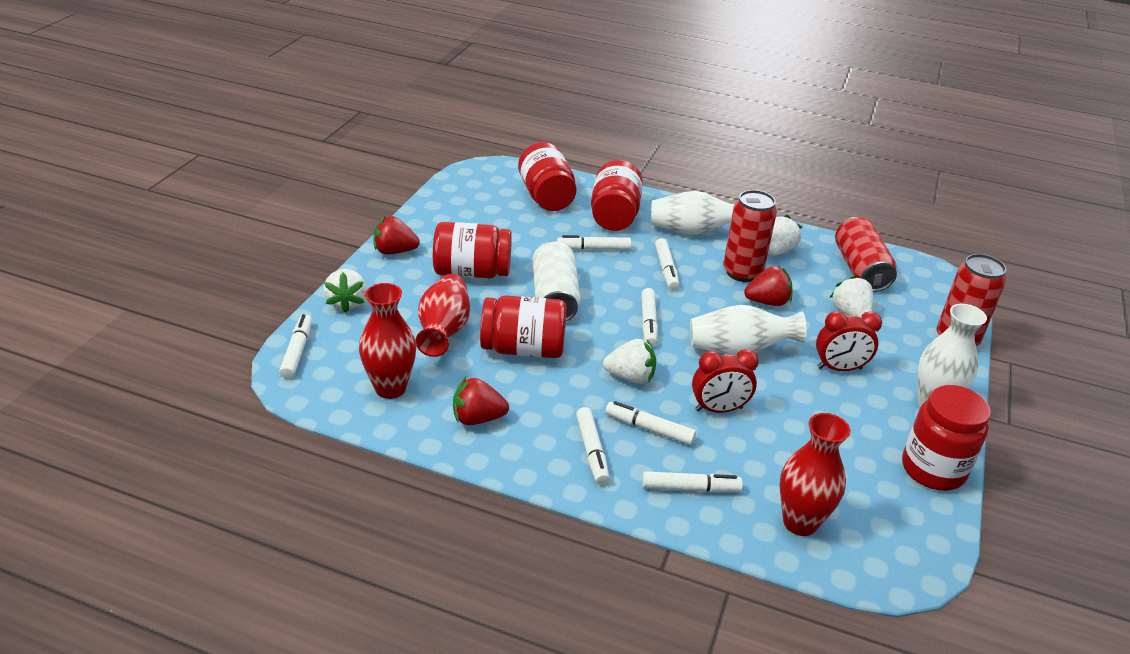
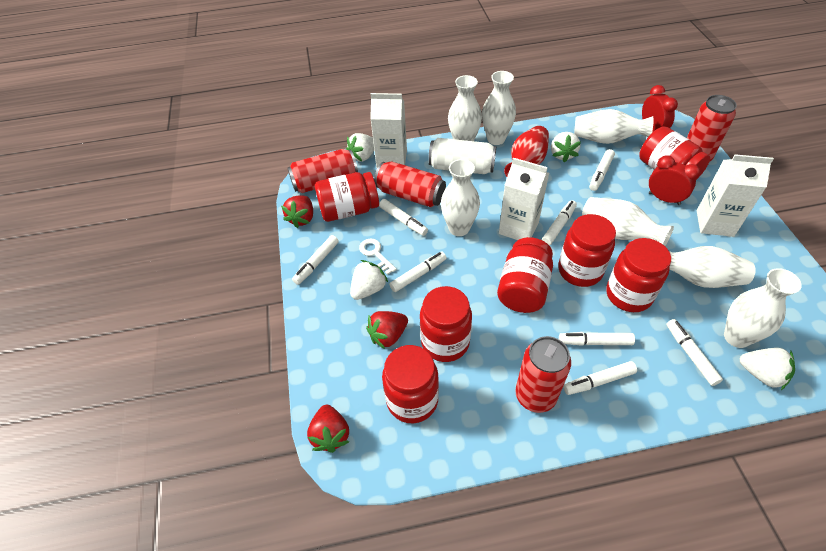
red can: 3 -> 4
red jar: 5 -> 7
red vase: 3 -> 1
white carton: 0 -> 3
white key: 0 -> 1
white marker: 7 -> 8
white vase: 3 -> 7

